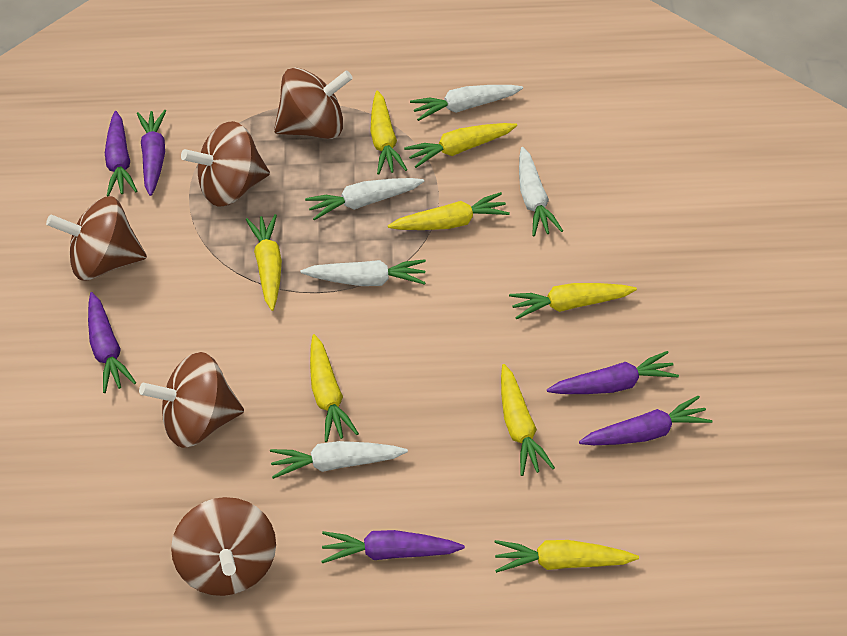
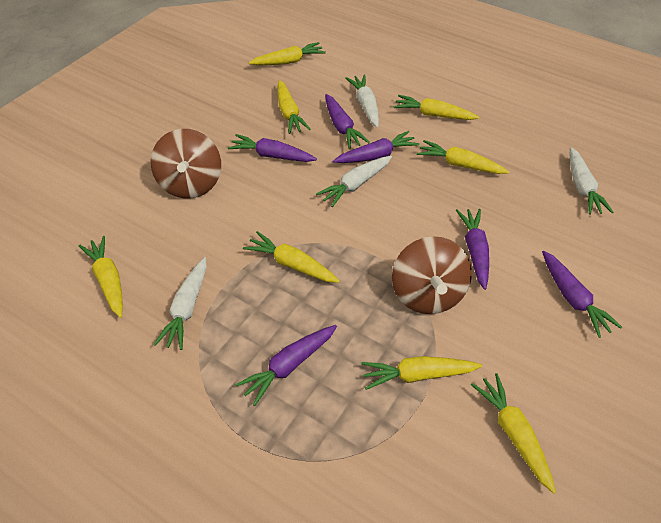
brown spinning top: 5 -> 2
white carrot: 5 -> 4

